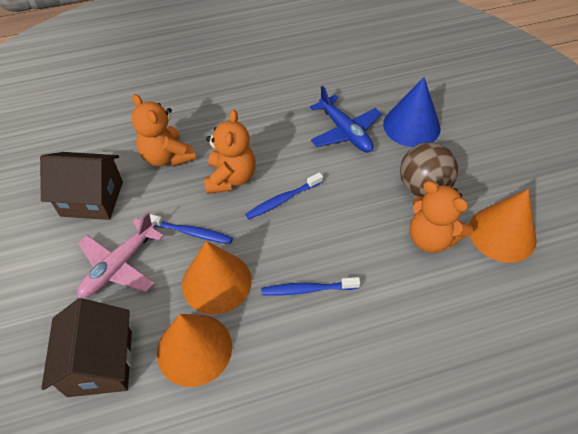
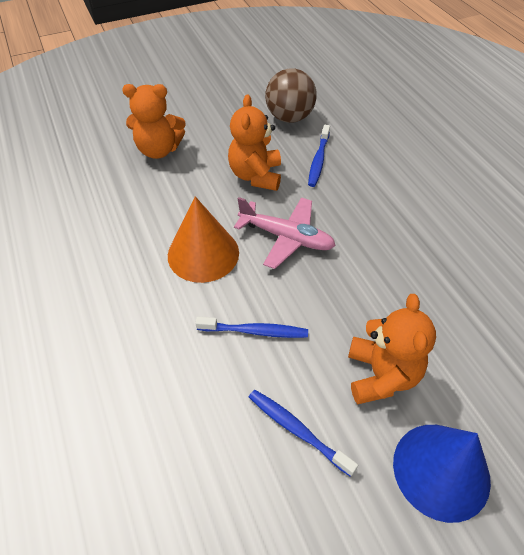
blue plane: 1 -> 0
brown house: 2 -> 0
orange cone: 3 -> 1

